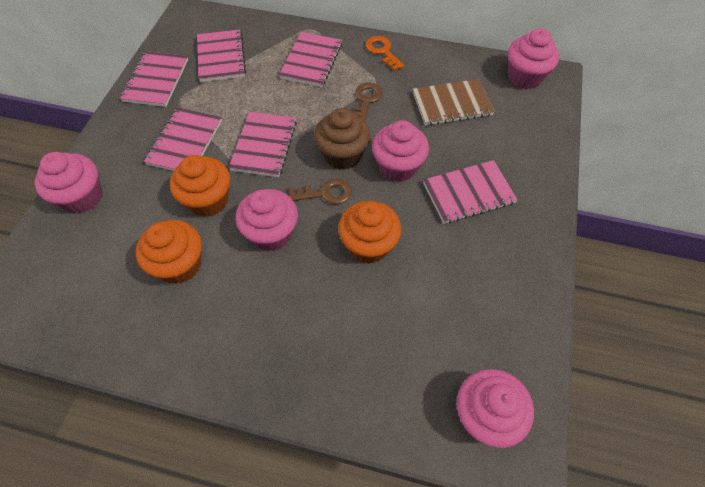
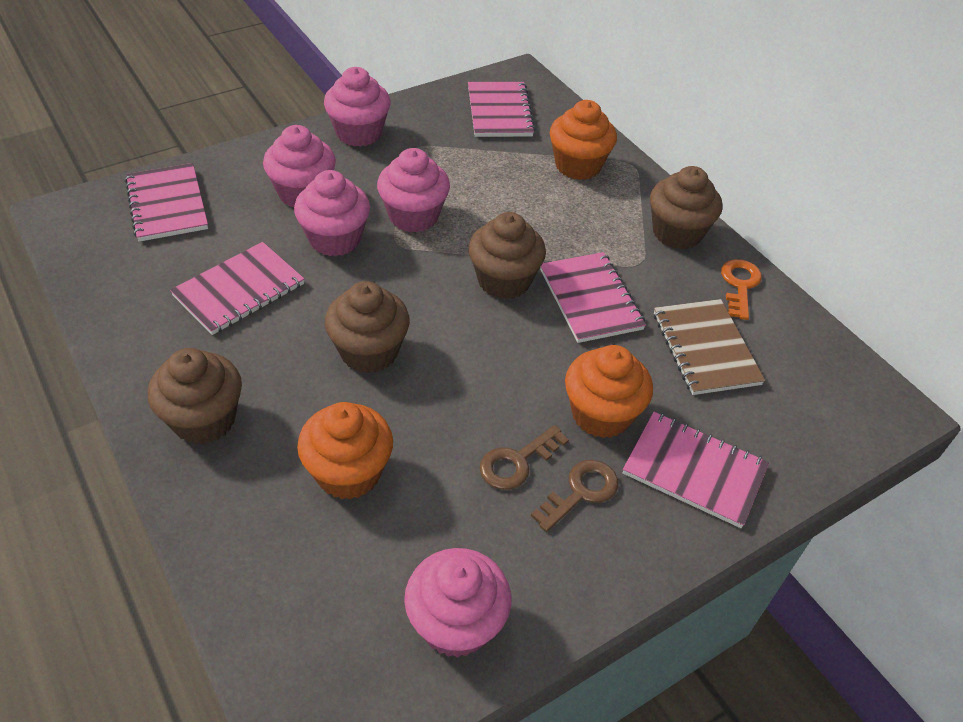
brown cupcake: 1 -> 4
pink notebook: 6 -> 5

